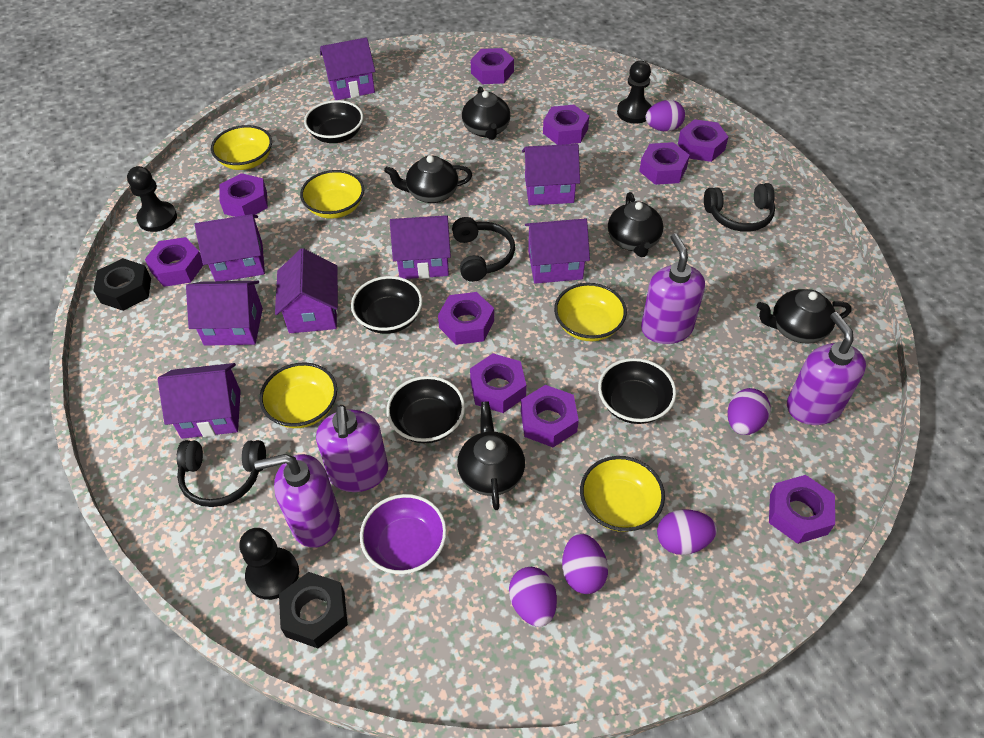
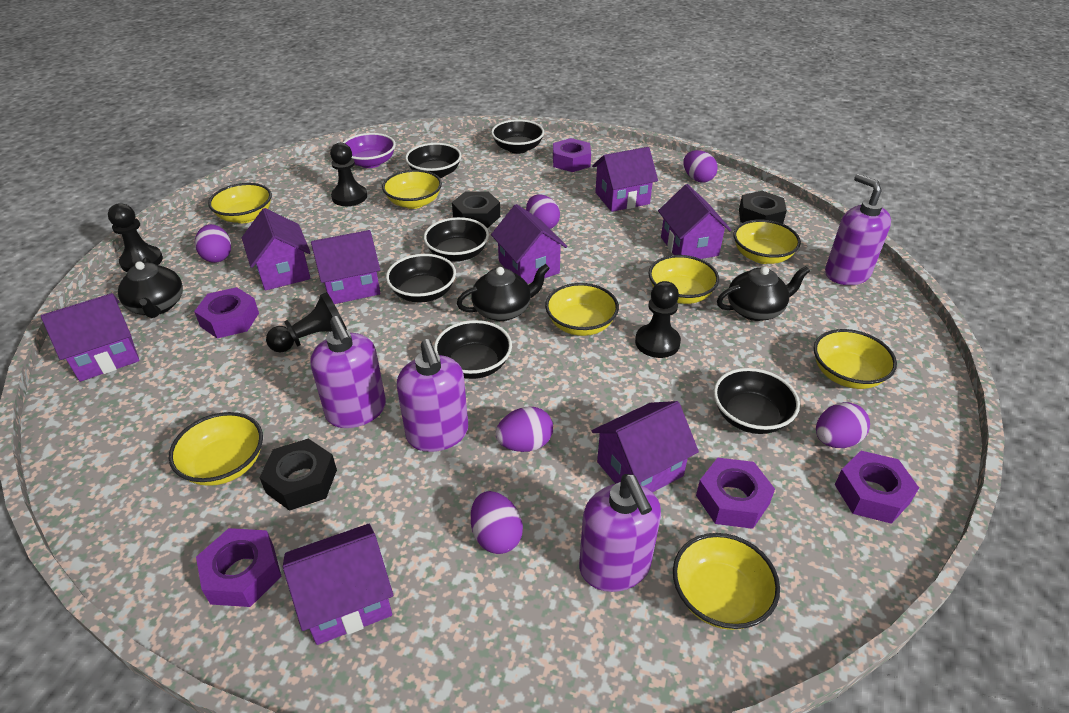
black bowl: 4 -> 6
black headphones: 3 -> 0
black nut: 2 -> 3
black pawn: 3 -> 4
black teapot: 5 -> 3
purple egg: 5 -> 6
purple nut: 10 -> 5
yellow bowl: 5 -> 8

